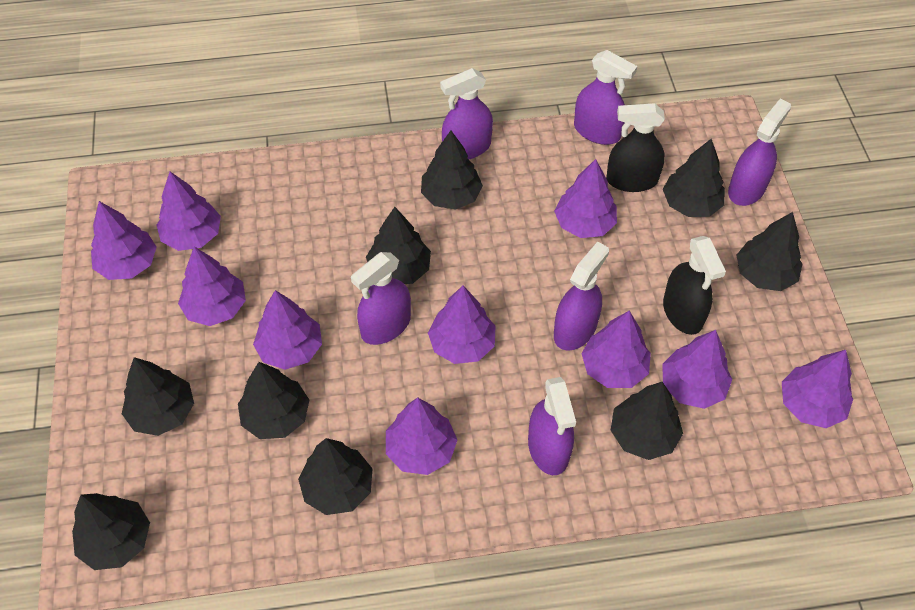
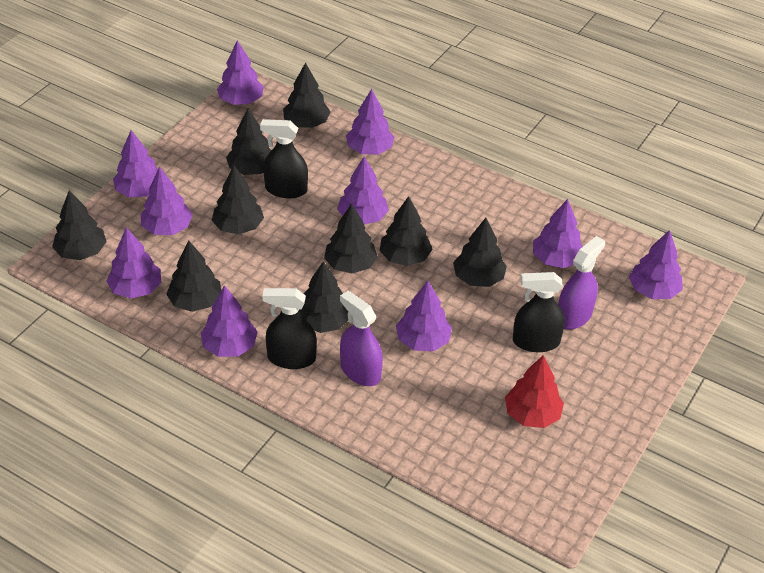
black spray bottle: 2 -> 3
purple spray bottle: 6 -> 2
red tree: 0 -> 1

